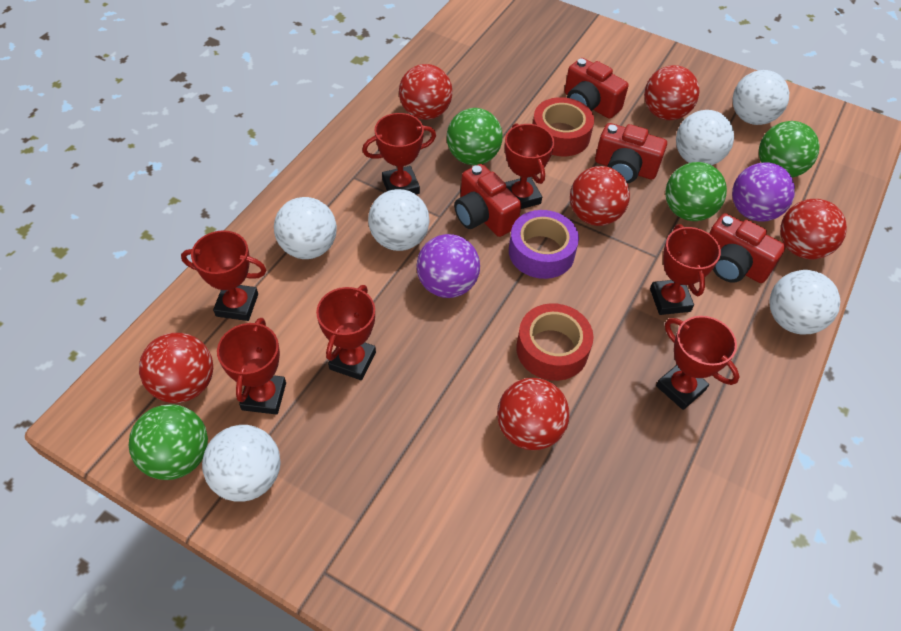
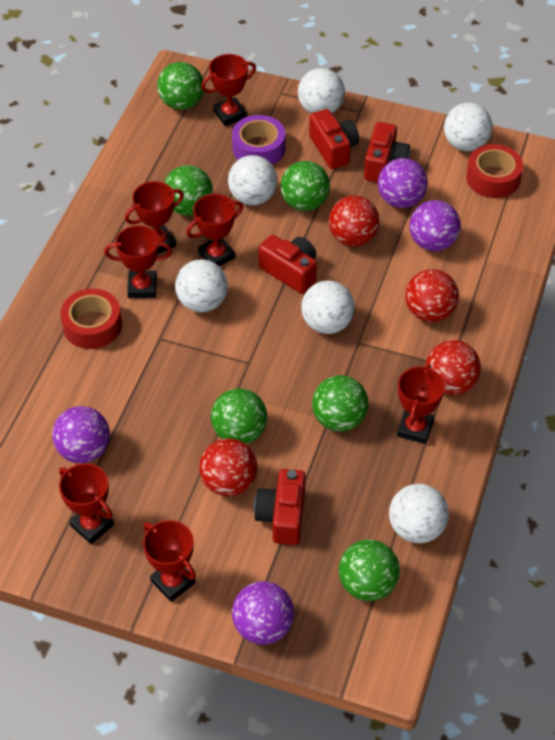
green ball: 4 -> 6
purple ball: 2 -> 4
red ball: 6 -> 4

